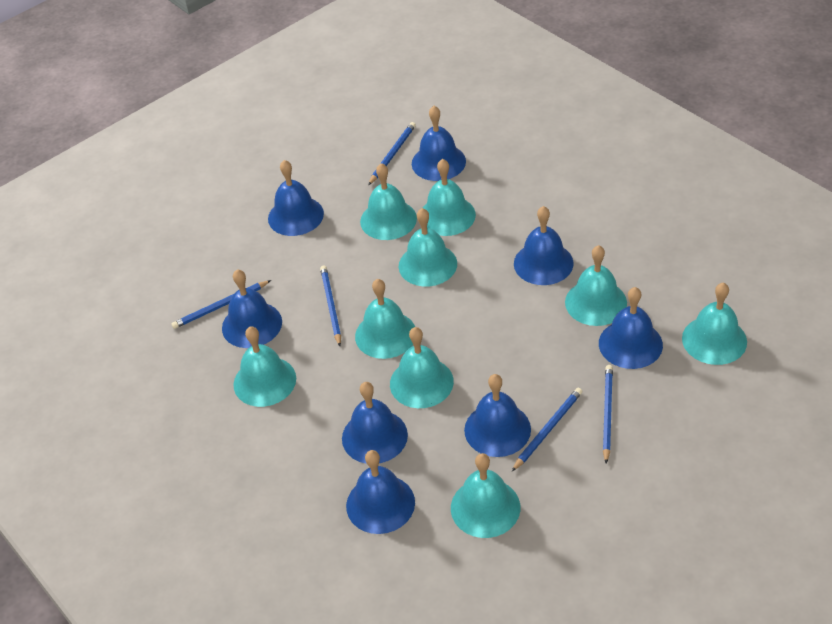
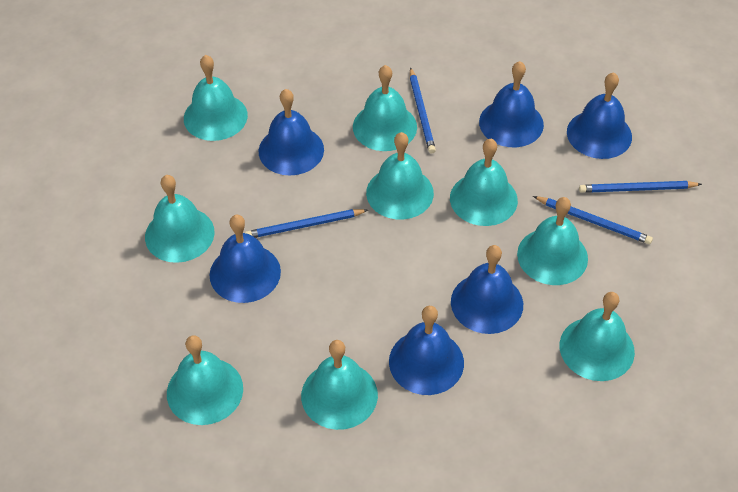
blue bell: 8 -> 6
blue pencil: 5 -> 4

